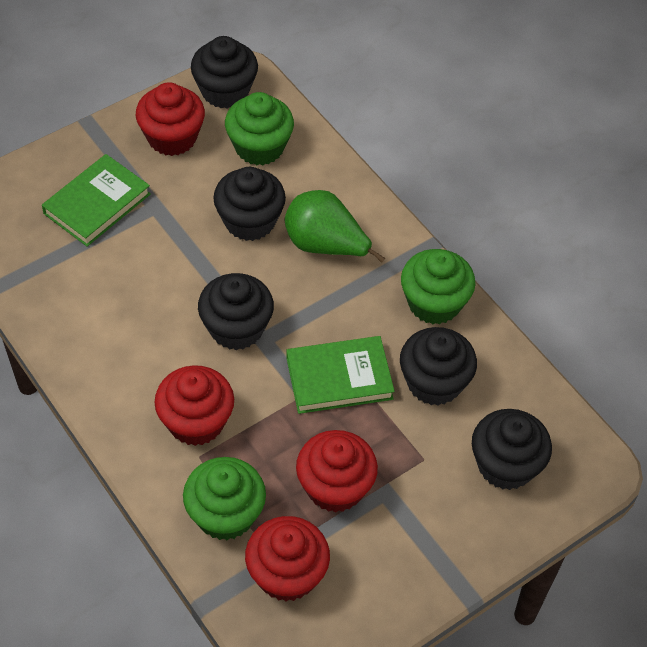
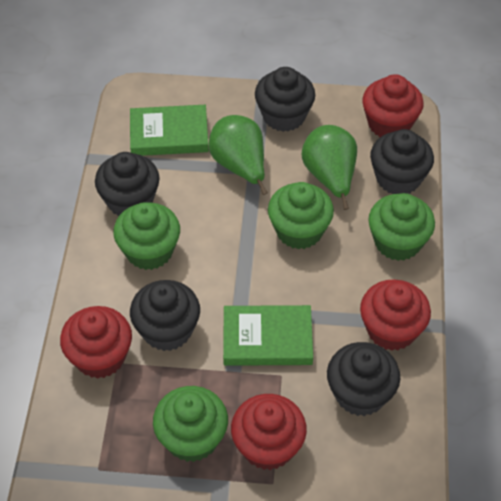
green cupcake: 3 -> 4
green pear: 1 -> 2

